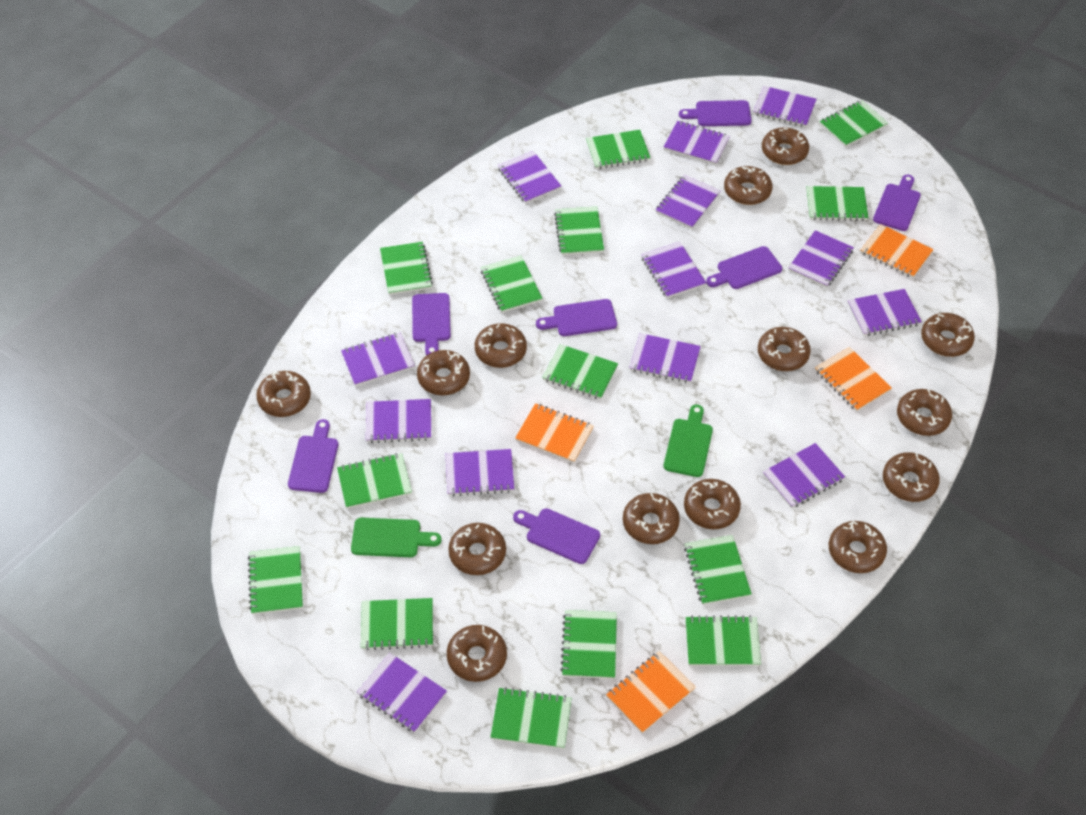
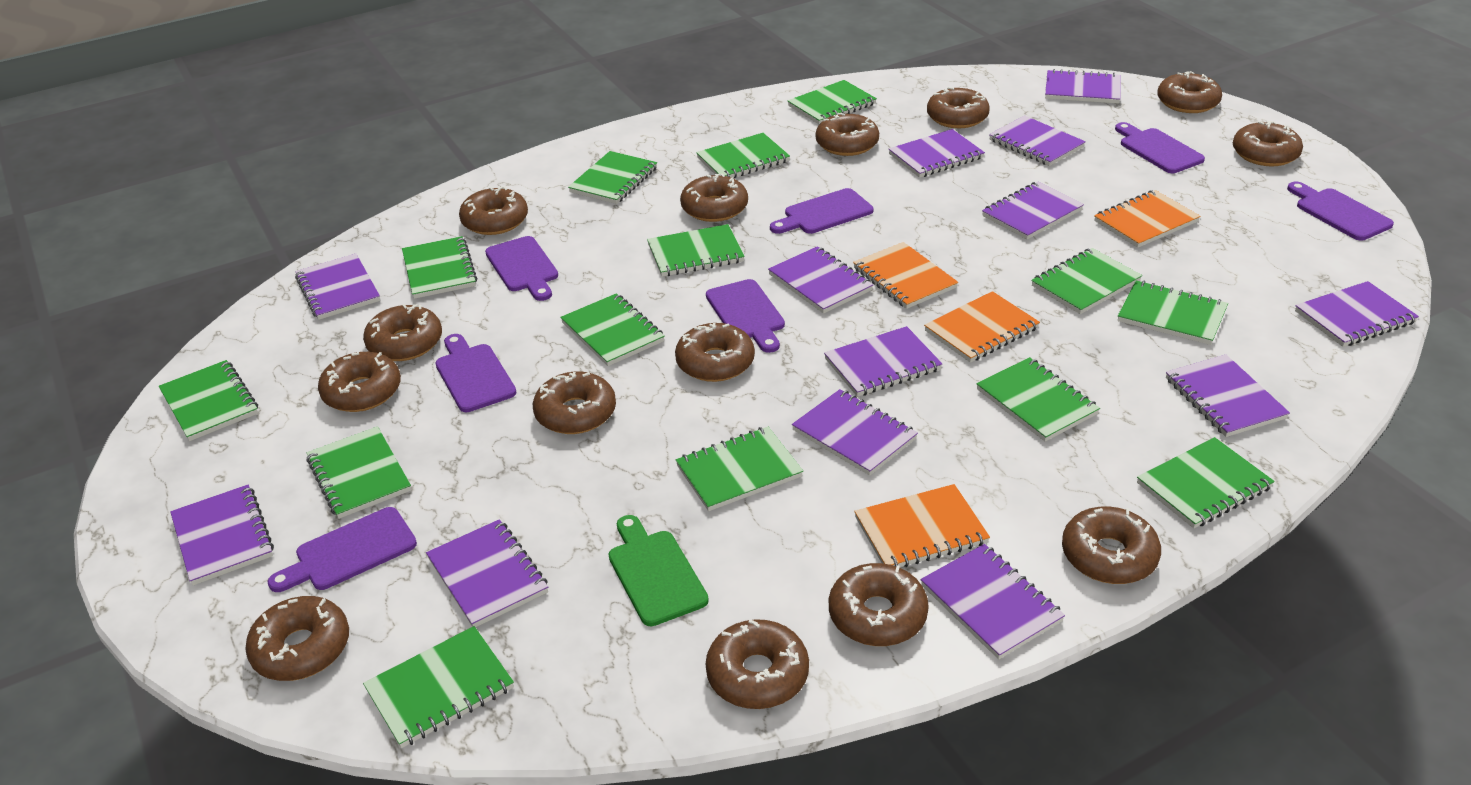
green cutting board: 2 -> 1

